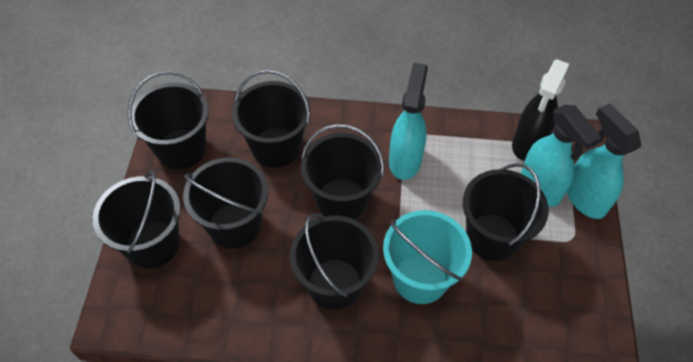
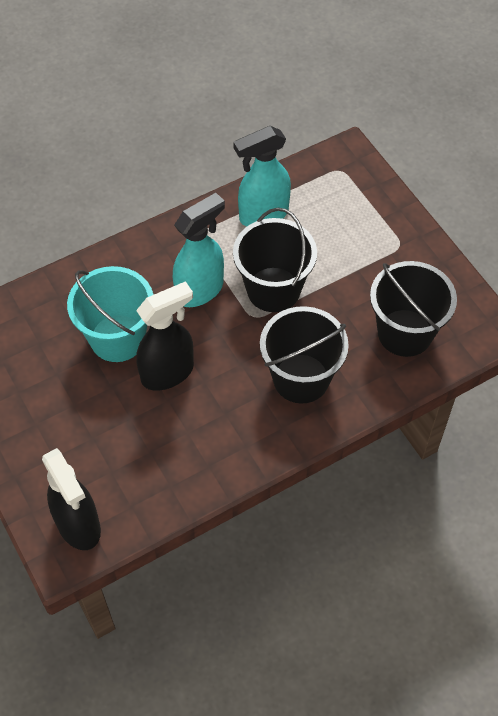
black bucket: 7 -> 3
black spray bottle: 1 -> 2
turquoise spray bottle: 3 -> 2

